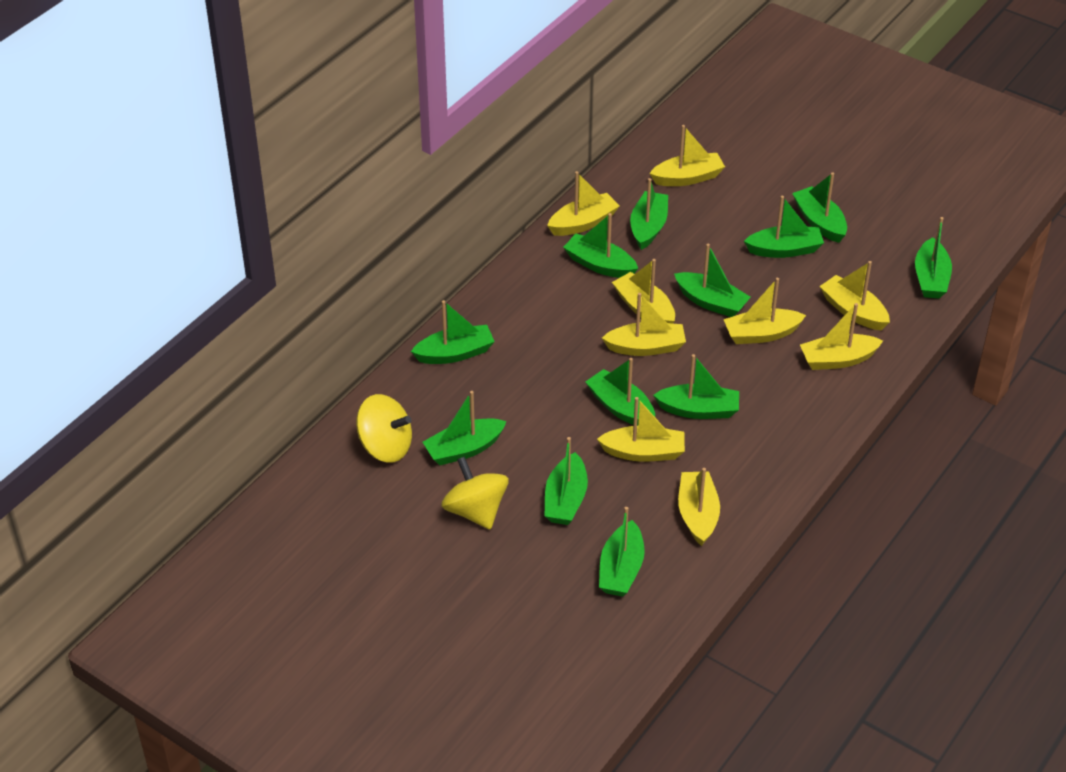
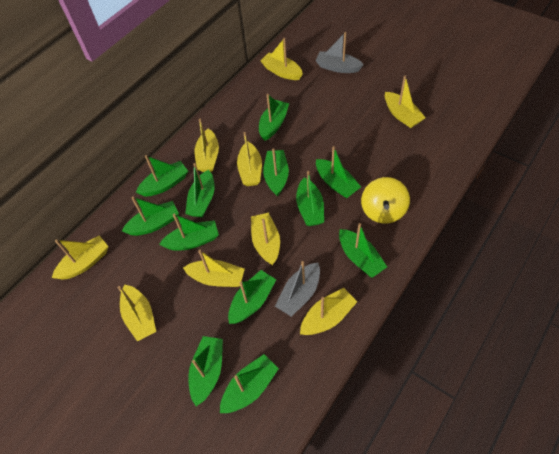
grey boat: 0 -> 2
yellow spinning top: 2 -> 1

